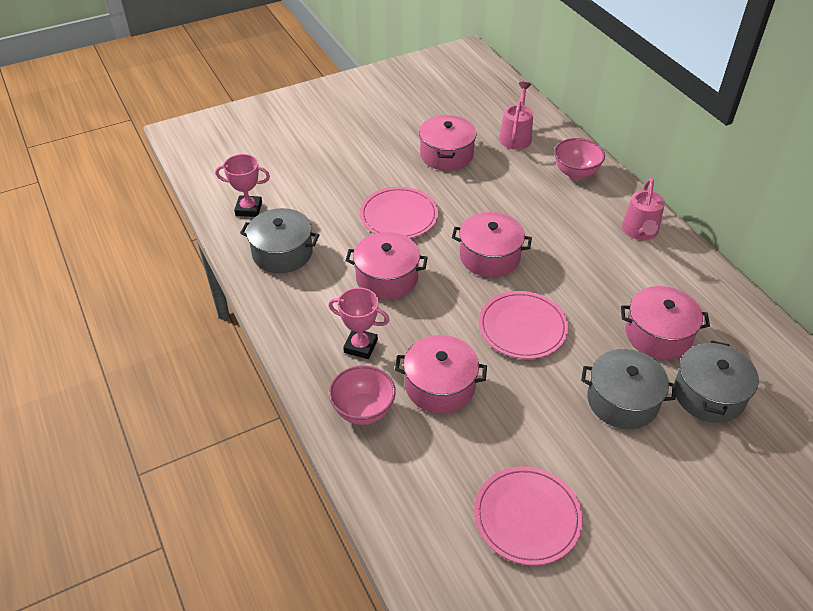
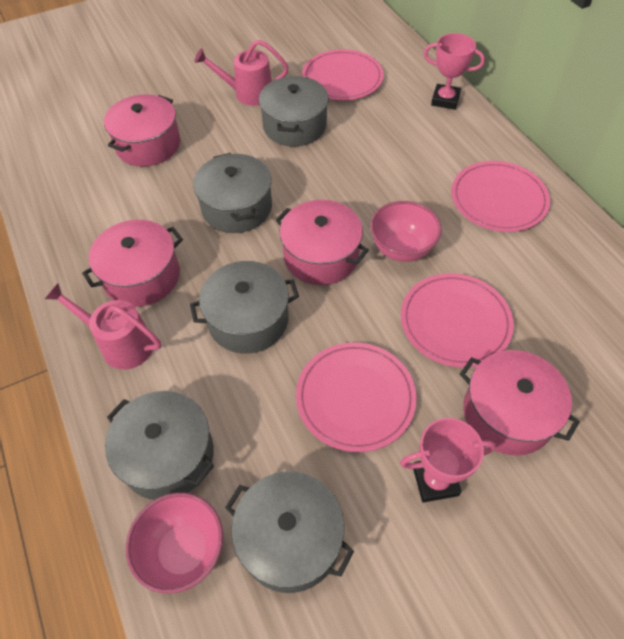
grey pot: 3 -> 5
pink plate: 3 -> 4
pink pot: 5 -> 4

